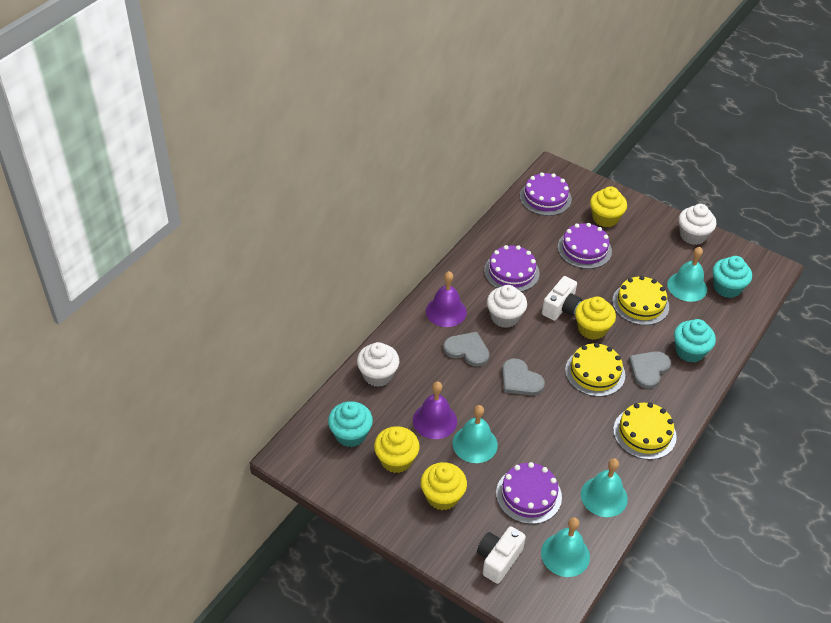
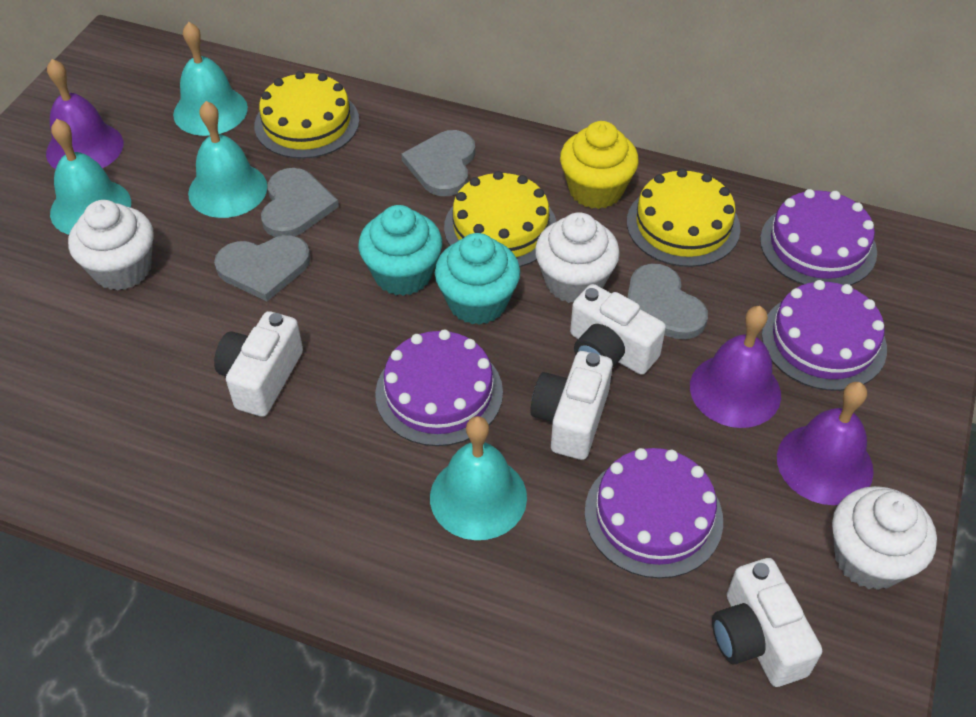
grey heart: 3 -> 4
purple bell: 2 -> 3
turquoise cupcake: 3 -> 2
white camera: 2 -> 4
yellow cupcake: 4 -> 1

